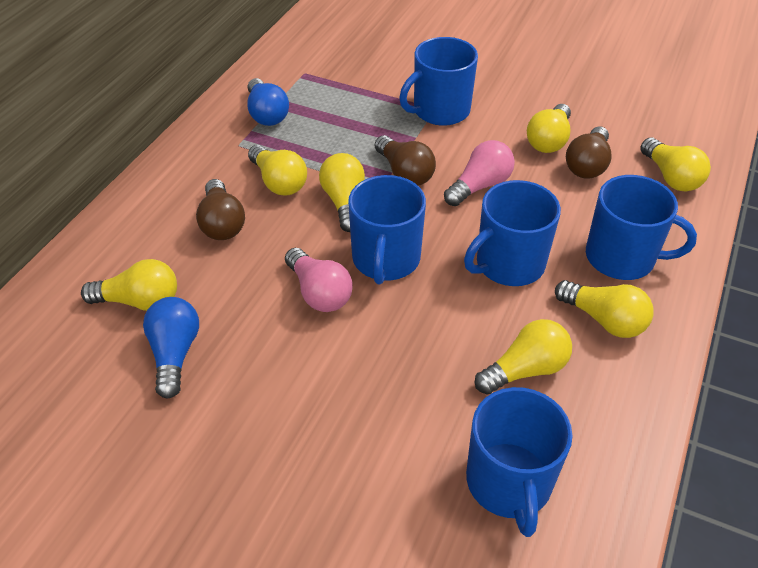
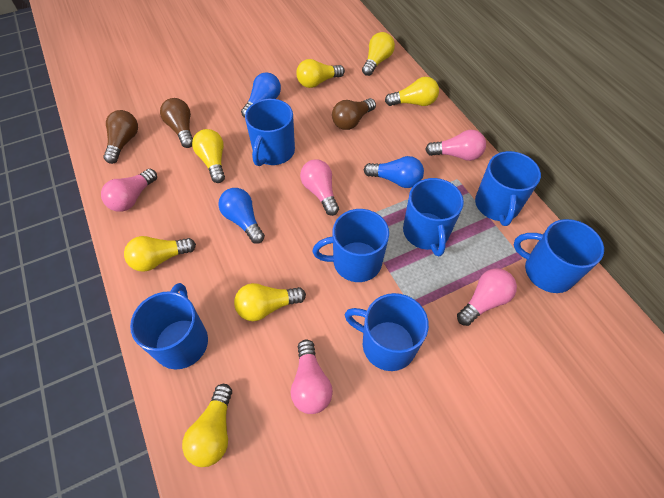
blue light bulb: 2 -> 3
blue mug: 5 -> 7
pink light bulb: 2 -> 5

